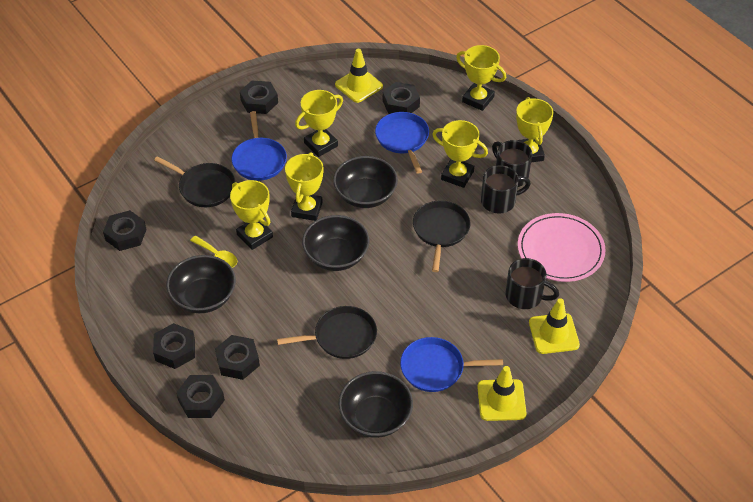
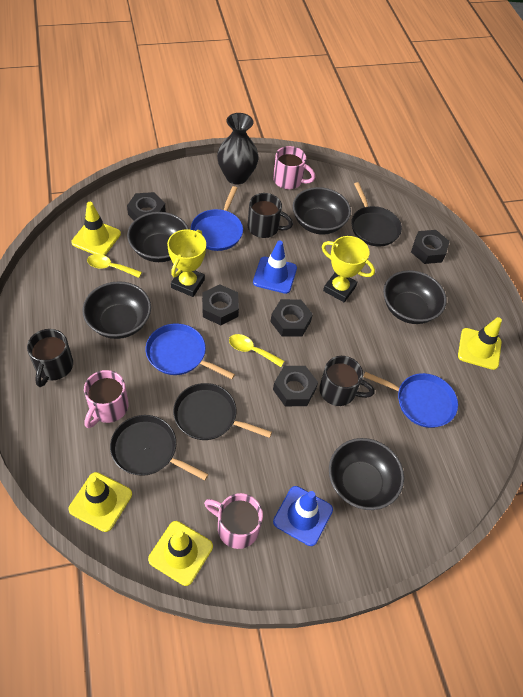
black bowl: 4 -> 5
black nut: 6 -> 5
black vase: 0 -> 1
blue traffic cone: 0 -> 2
pink mug: 0 -> 3
pink plate: 1 -> 0
yellow spoon: 1 -> 2
yellow traffic cone: 3 -> 4
yellow trophy: 6 -> 2

